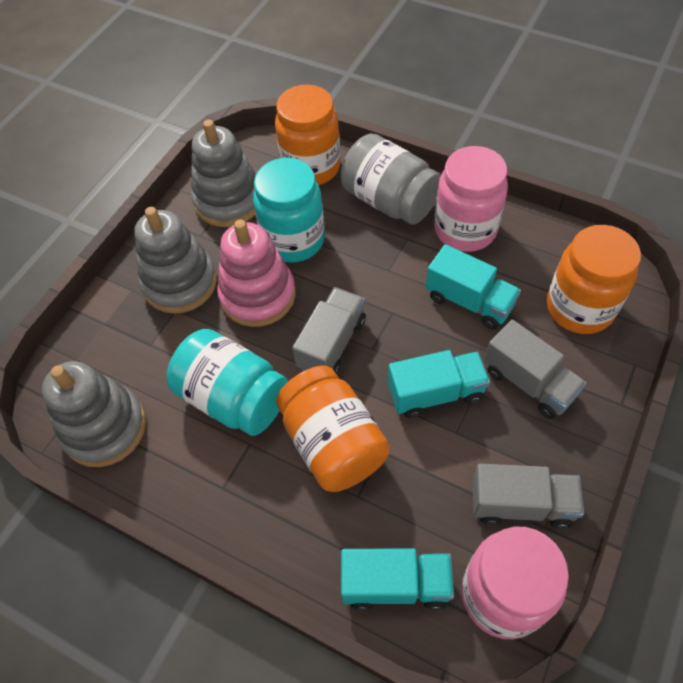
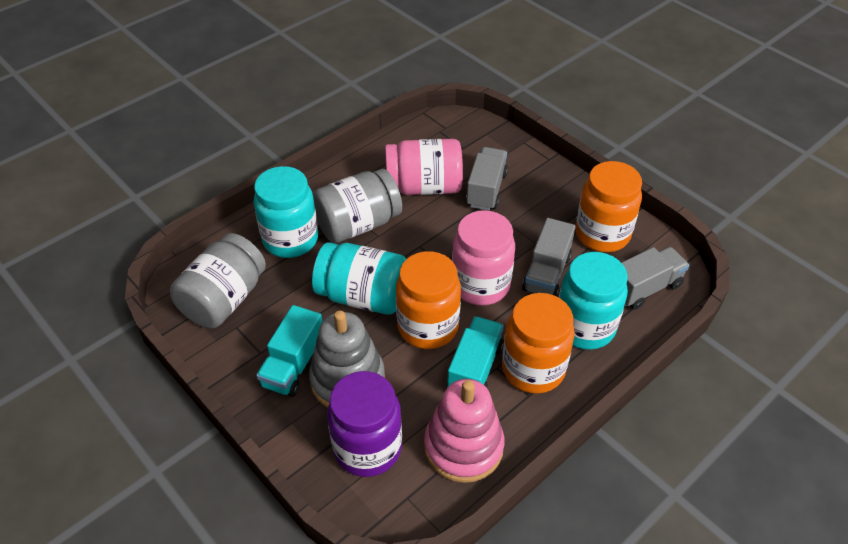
grey jar: 1 -> 2
grey stacking toy: 3 -> 1
purple jar: 0 -> 1
turquoise jar: 2 -> 3
turquoise truck: 3 -> 2

